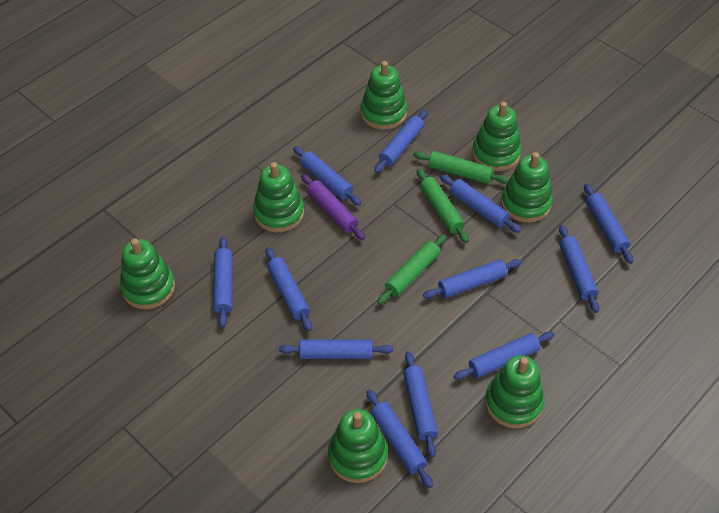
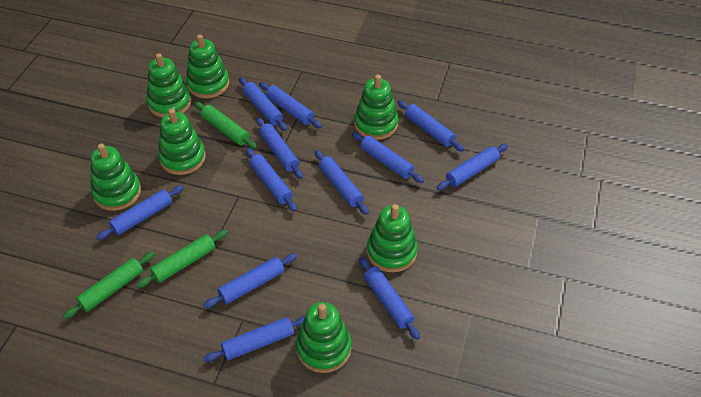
purple rolling pin: 1 -> 0

